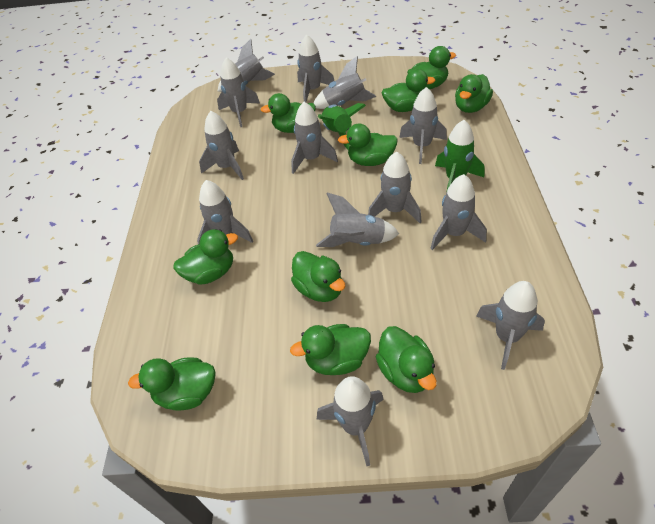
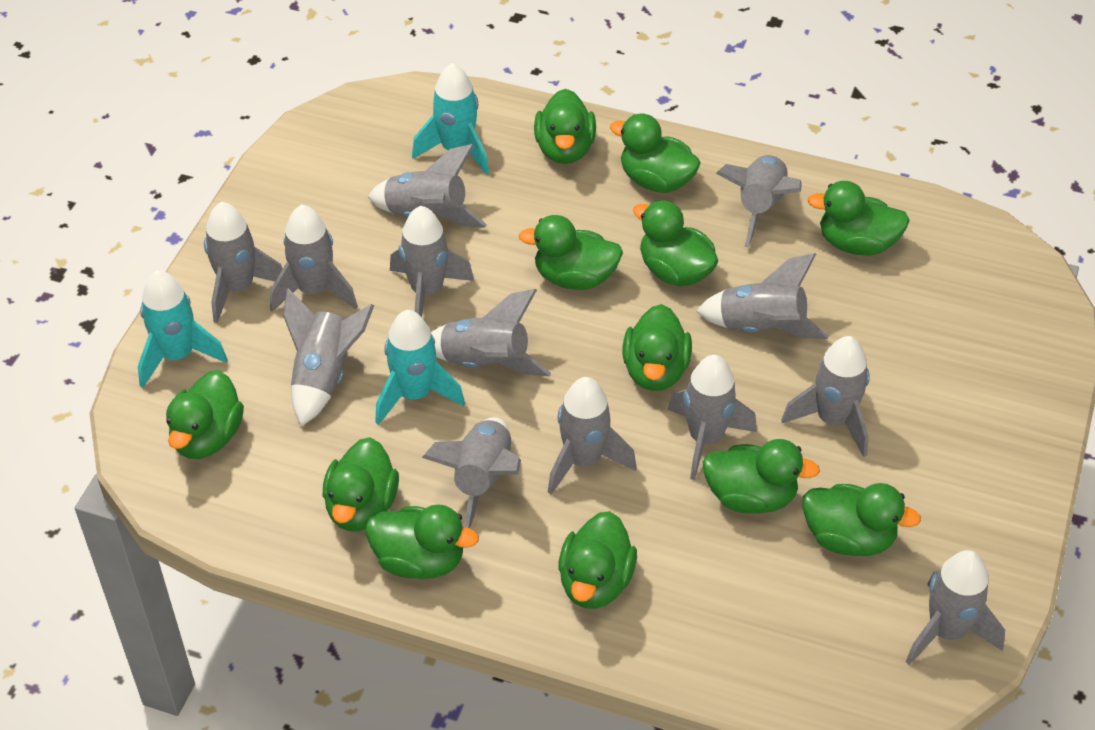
green duck: 10 -> 12
green rocket: 2 -> 0
turquoise rocket: 0 -> 3

